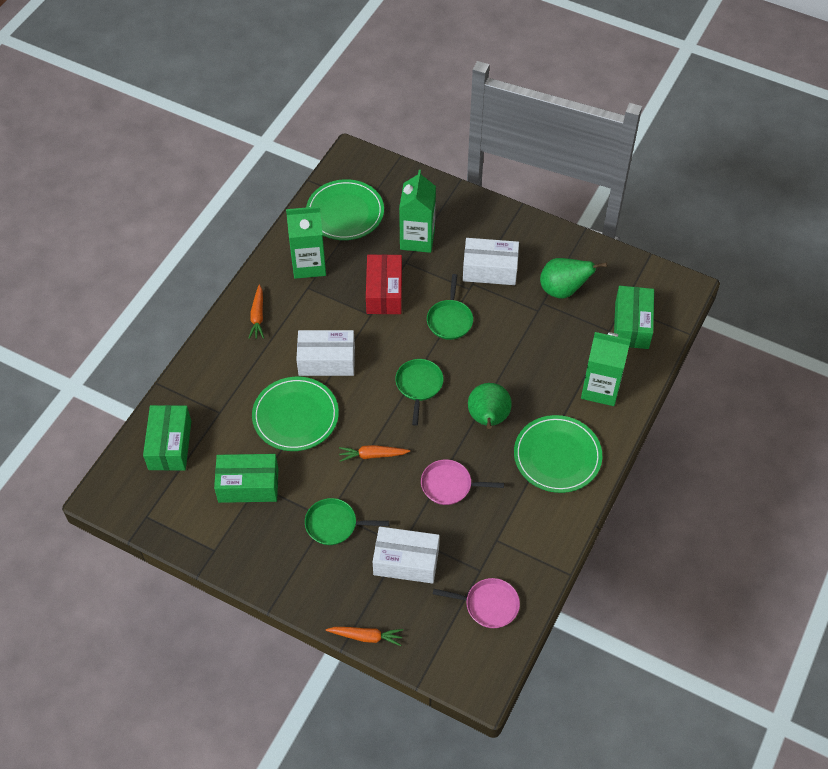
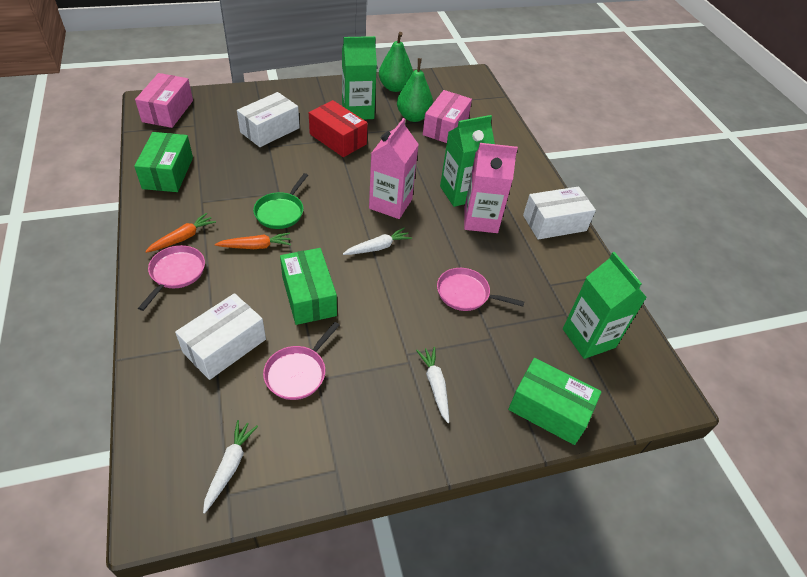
green pan: 3 -> 1
green plate: 3 -> 0
orange carrot: 3 -> 2
pink box: 0 -> 2
pink carton: 0 -> 2
pink pan: 2 -> 3
white carrot: 0 -> 3

